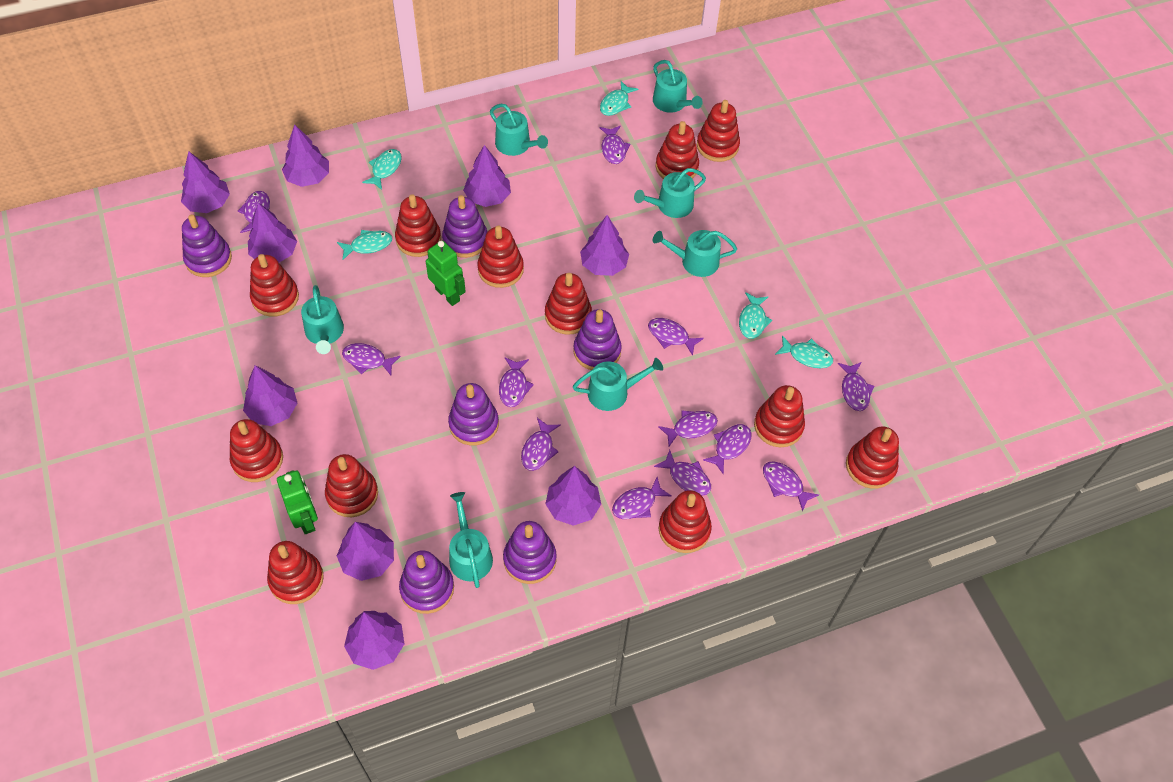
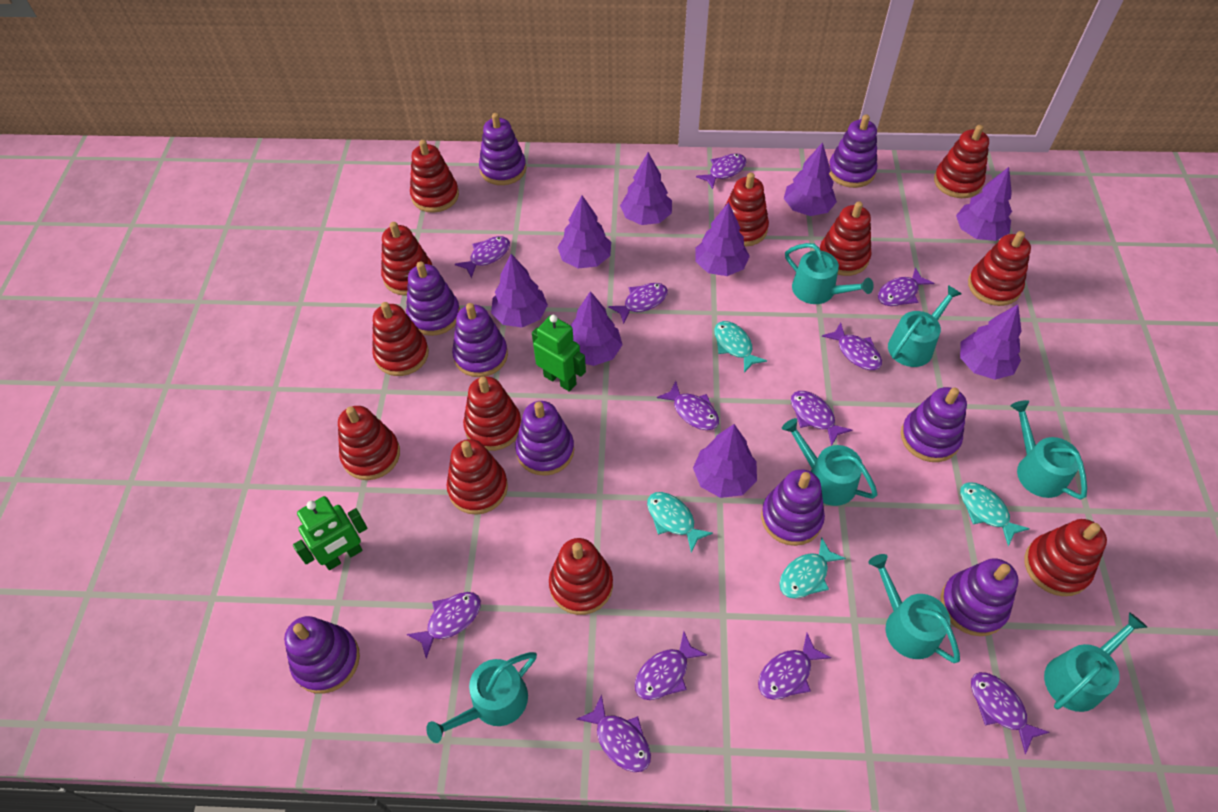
purple stacking toy: 6 -> 9
turquoise fish: 5 -> 4

